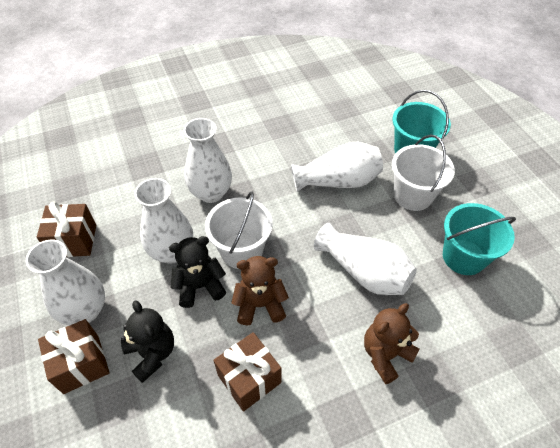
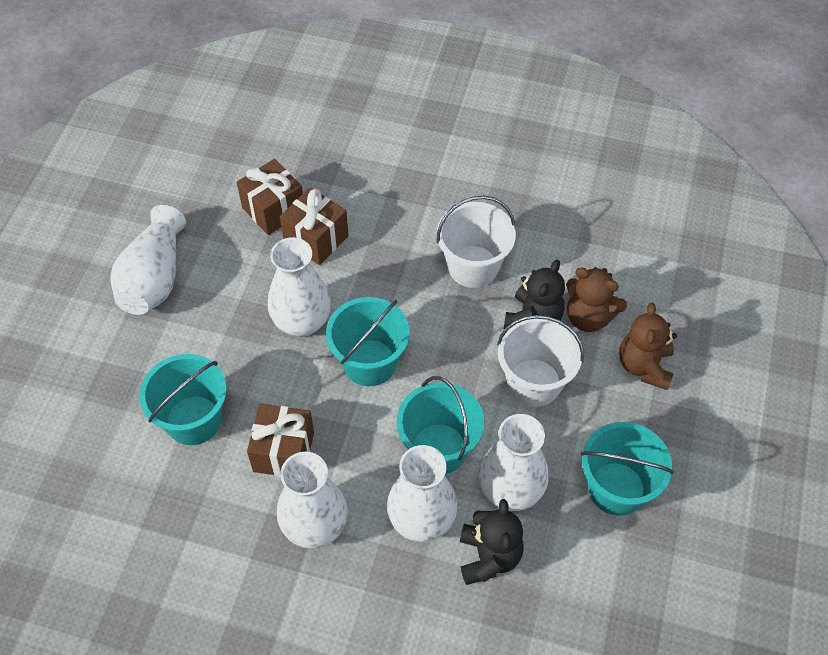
turquoise bucket: 2 -> 4

